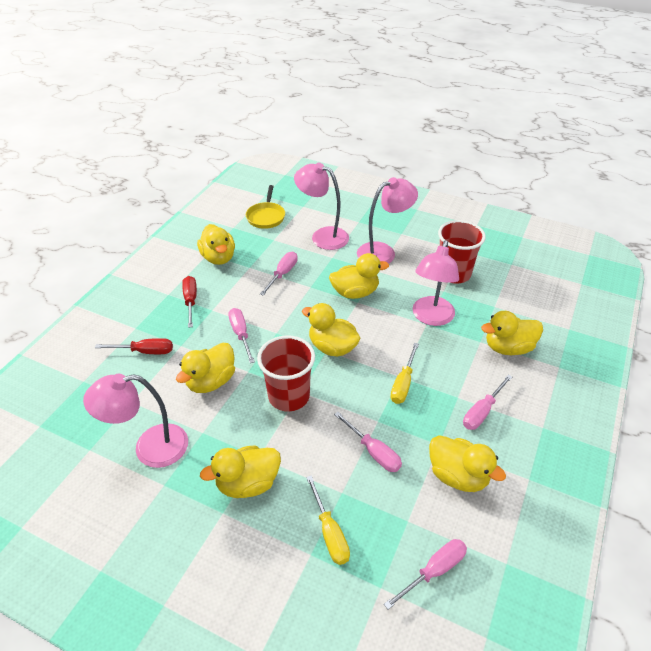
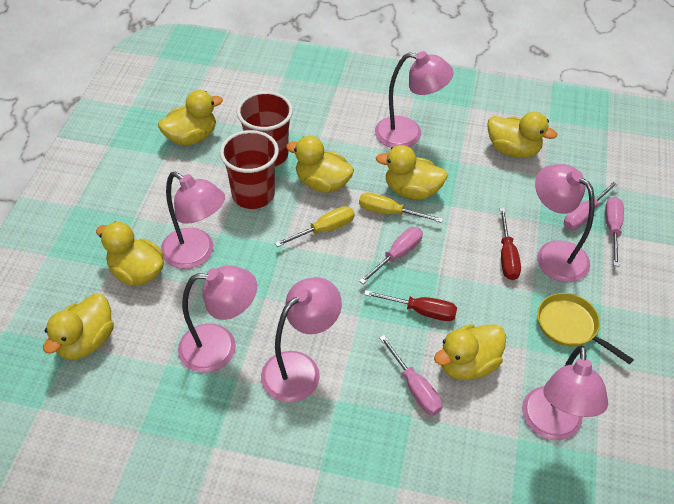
pink lamp: 4 -> 6
pink screwdriver: 5 -> 4

